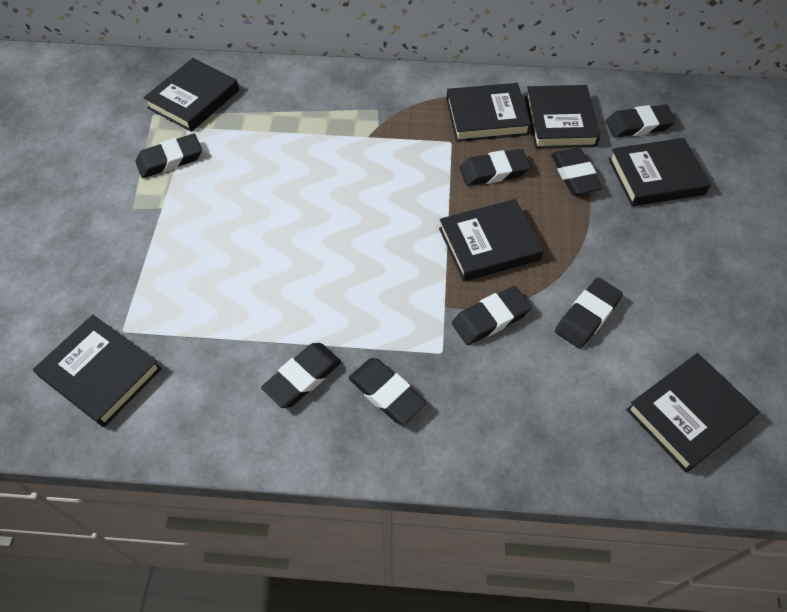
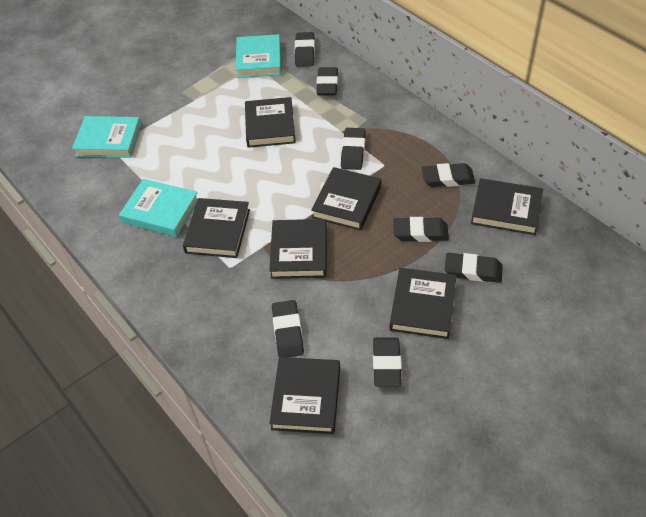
turquoise book: 0 -> 3

